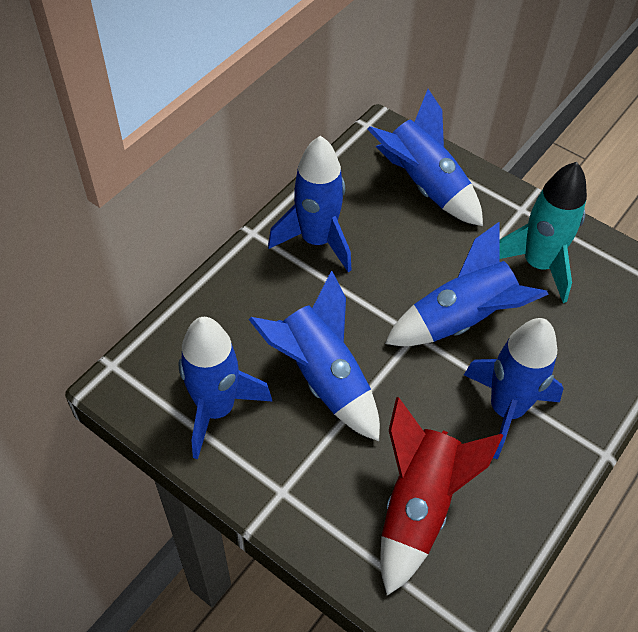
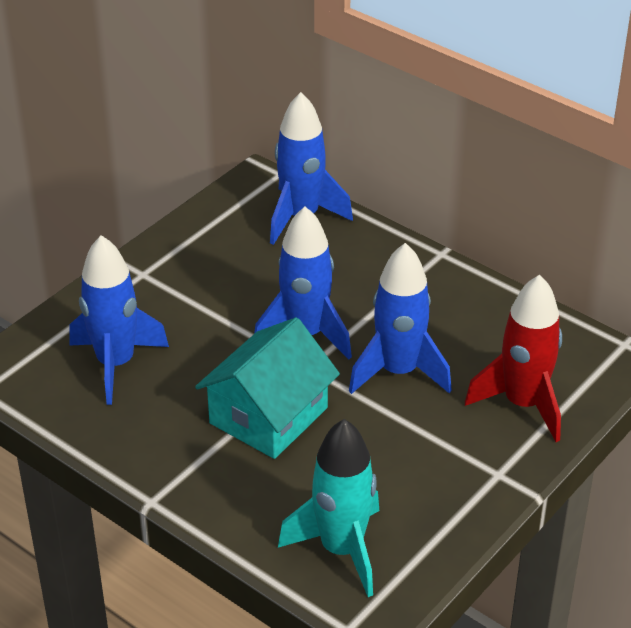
blue rocket: 6 -> 4
turquoise house: 0 -> 1

